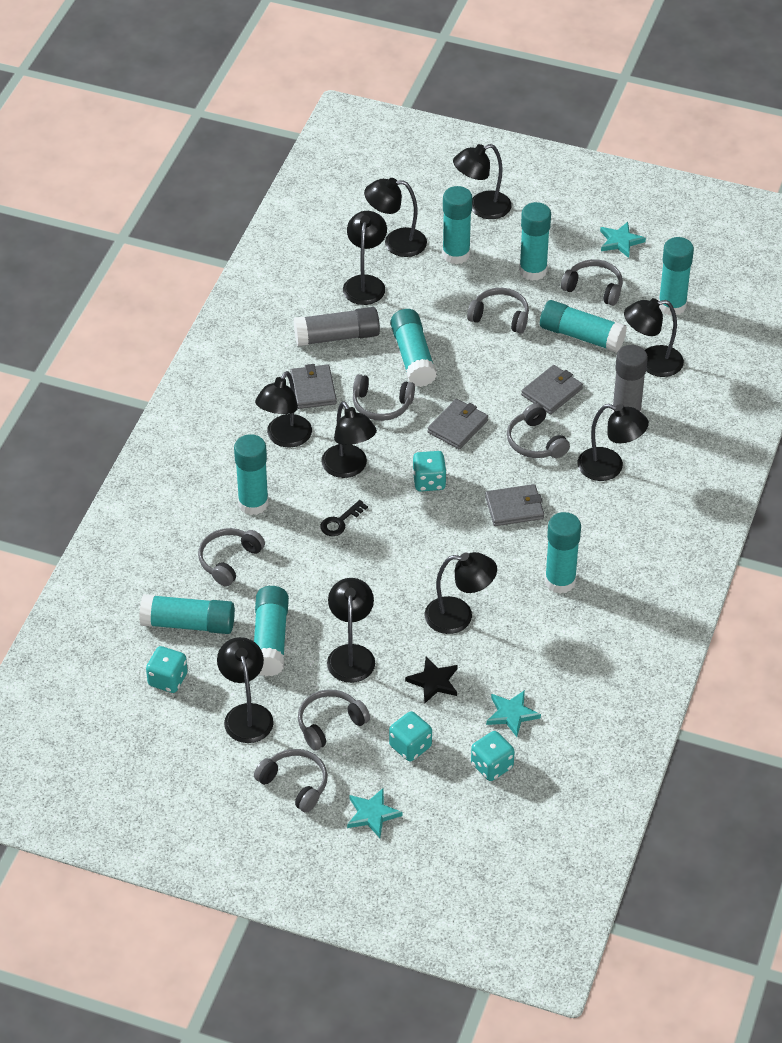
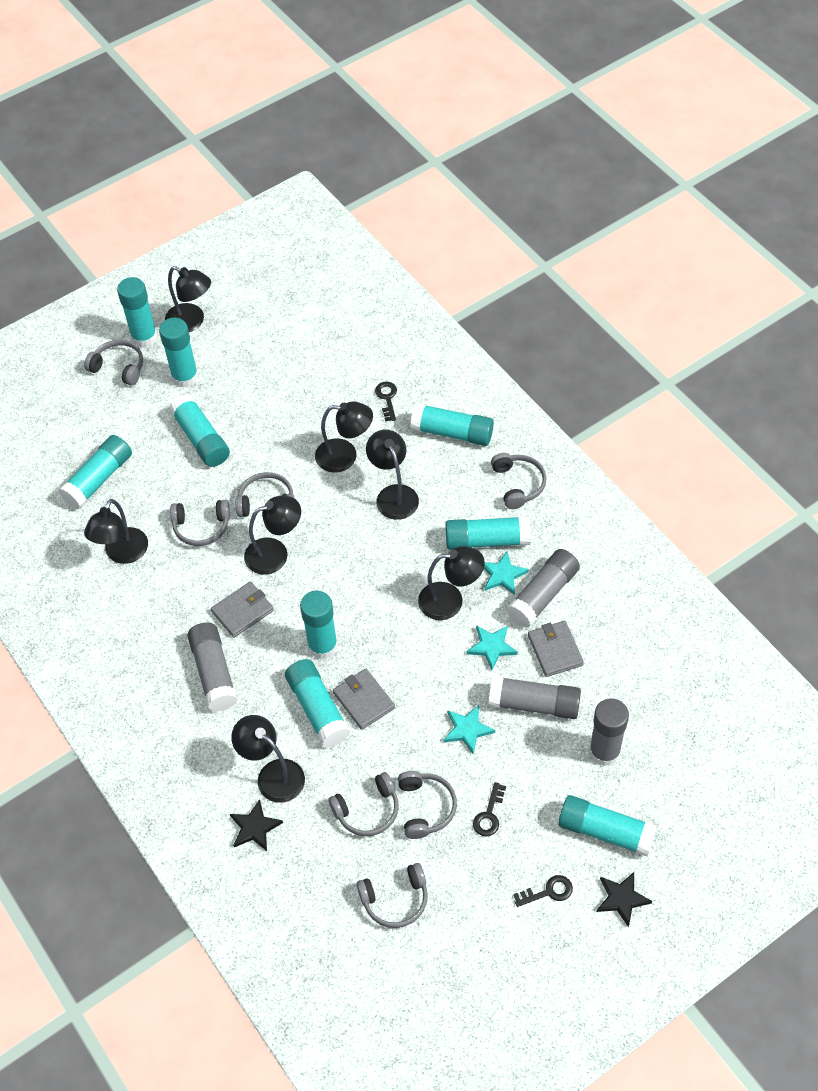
black key: 1 -> 3
black lamp: 10 -> 7
black star: 1 -> 2
grey glue stick: 2 -> 4
grey wallet: 4 -> 3
turquoise dice: 4 -> 0

